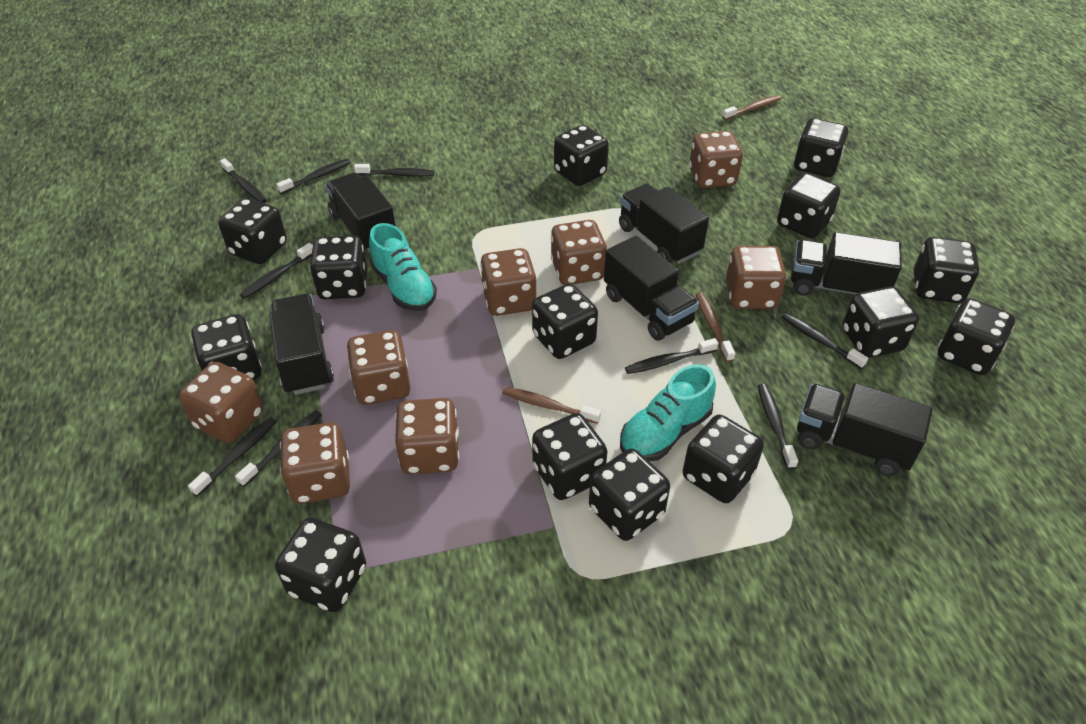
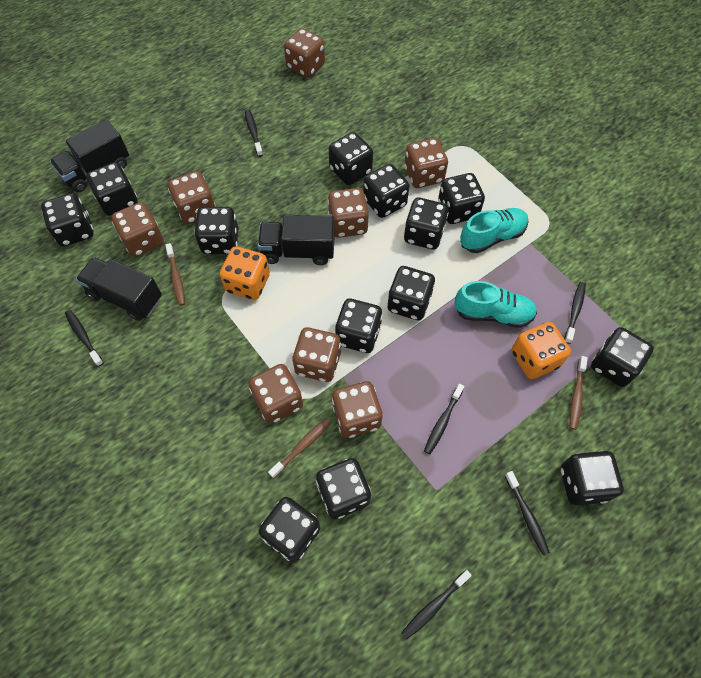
black dice: 14 -> 13
black toothbrush: 9 -> 6
black truck: 6 -> 3
orange dice: 0 -> 2

